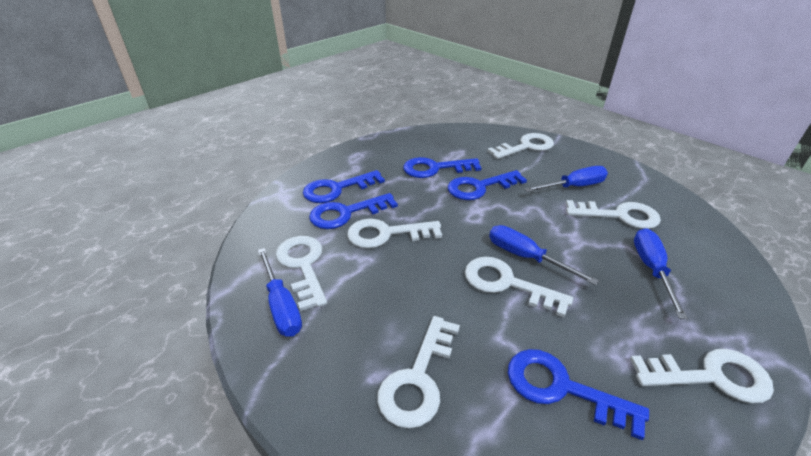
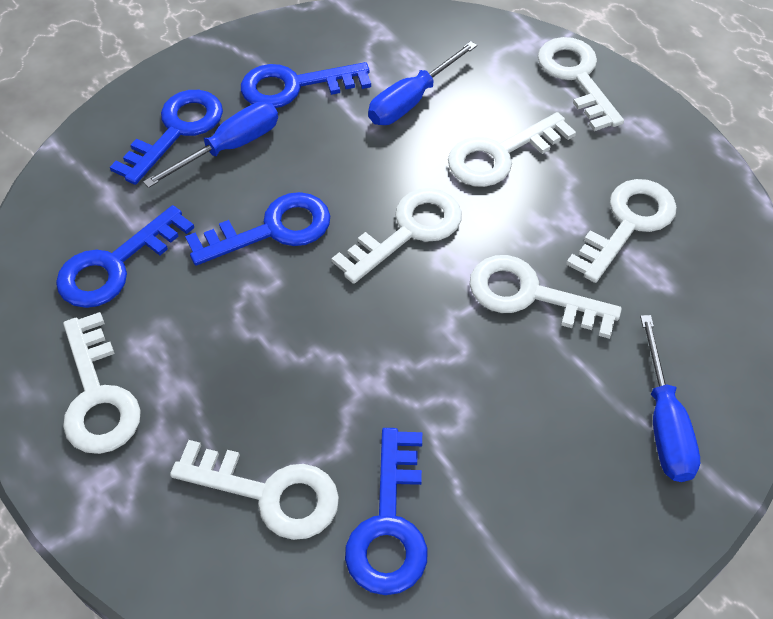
blue screwdriver: 4 -> 3

